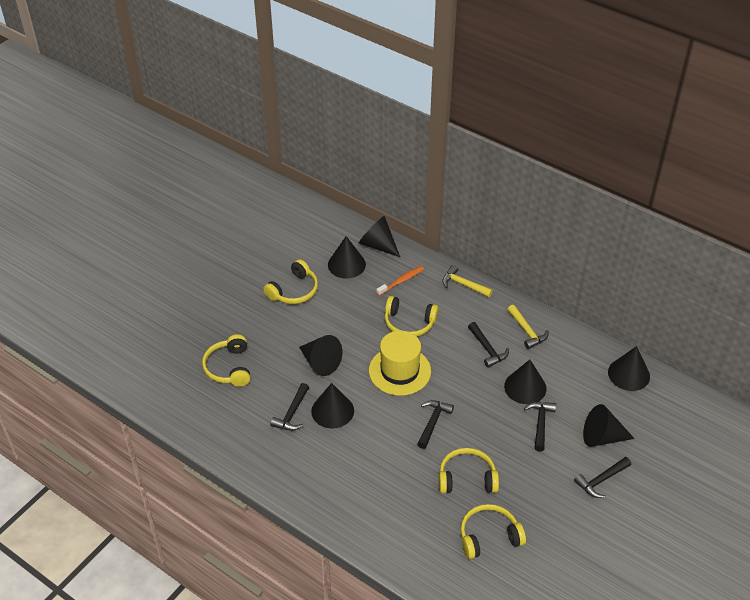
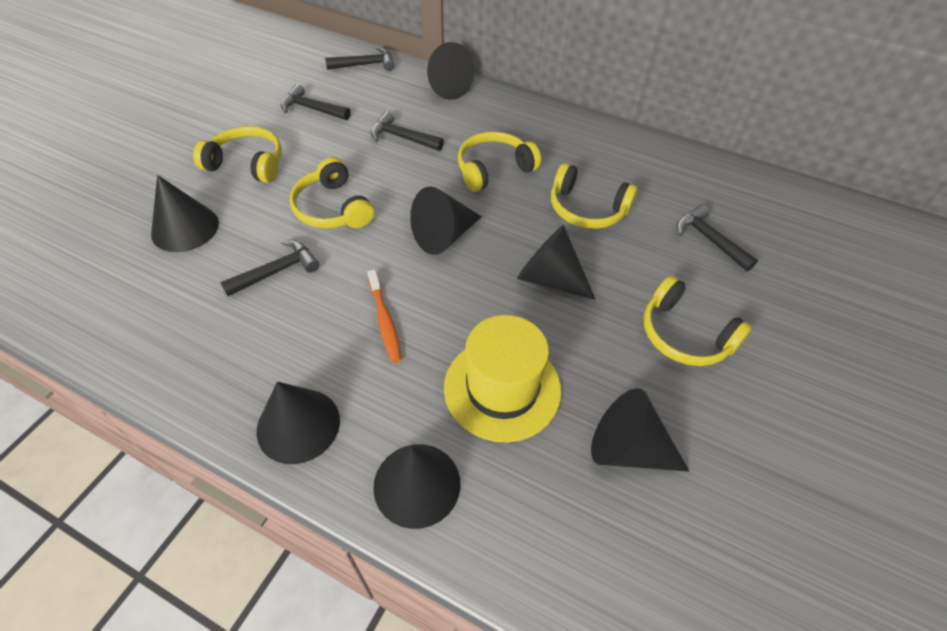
yellow hammer: 2 -> 0

